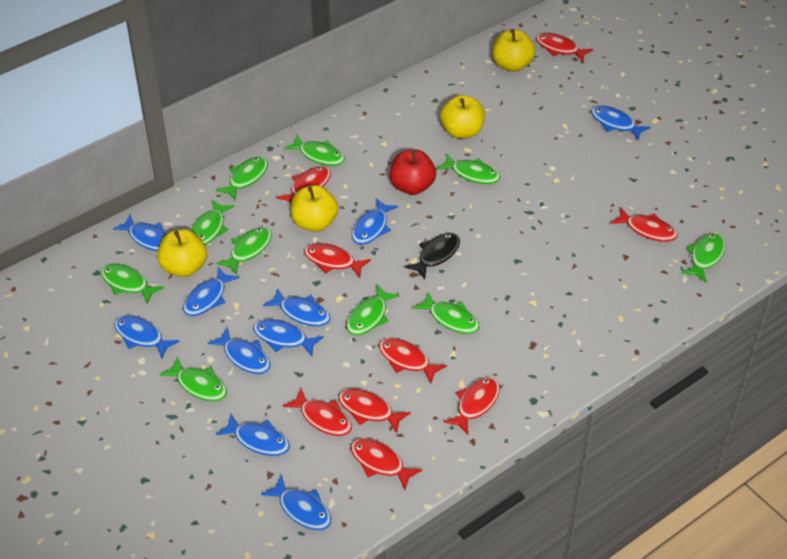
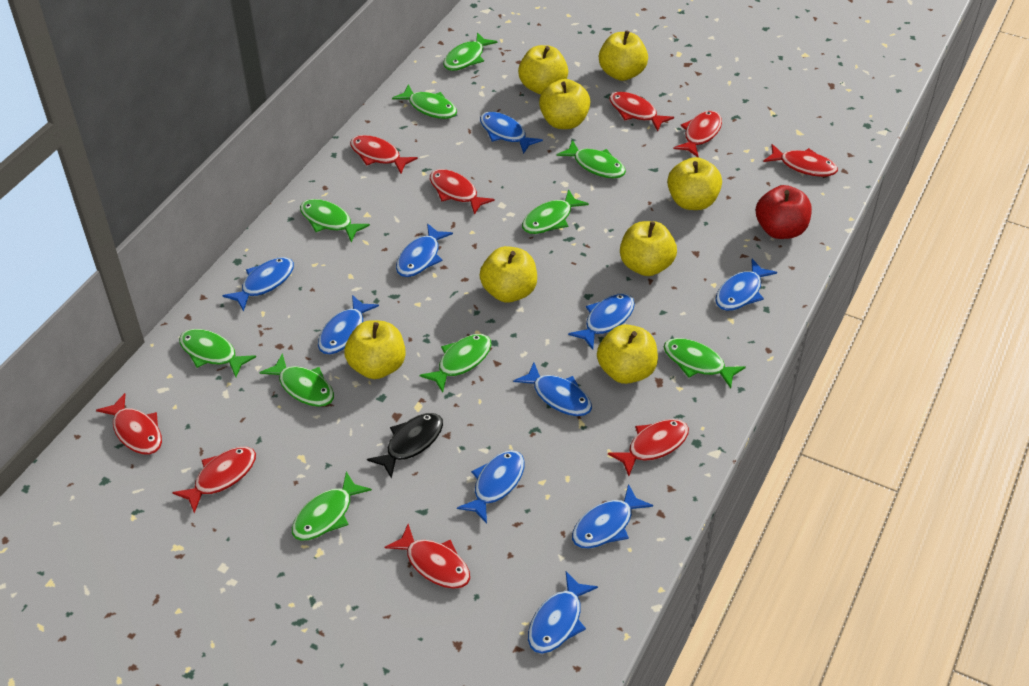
yellow apple: 4 -> 8

